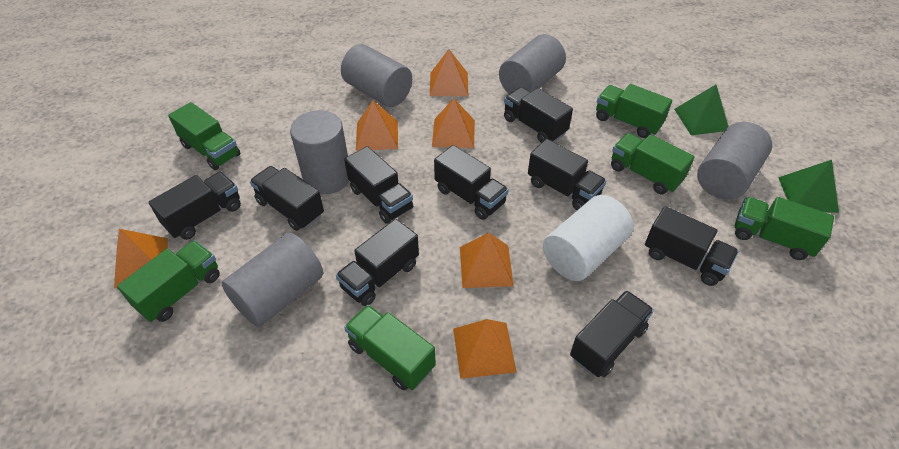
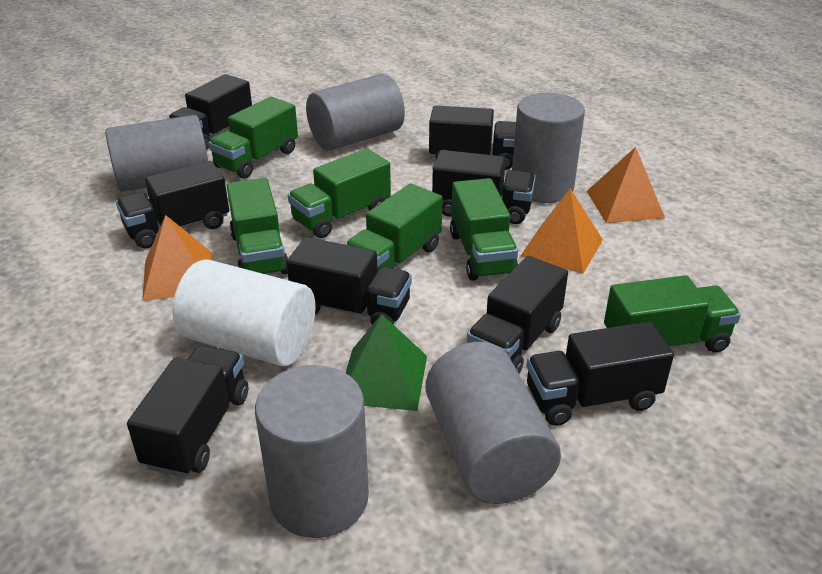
black truck: 9 -> 8
green pyramid: 2 -> 1
orange pyramid: 6 -> 3

